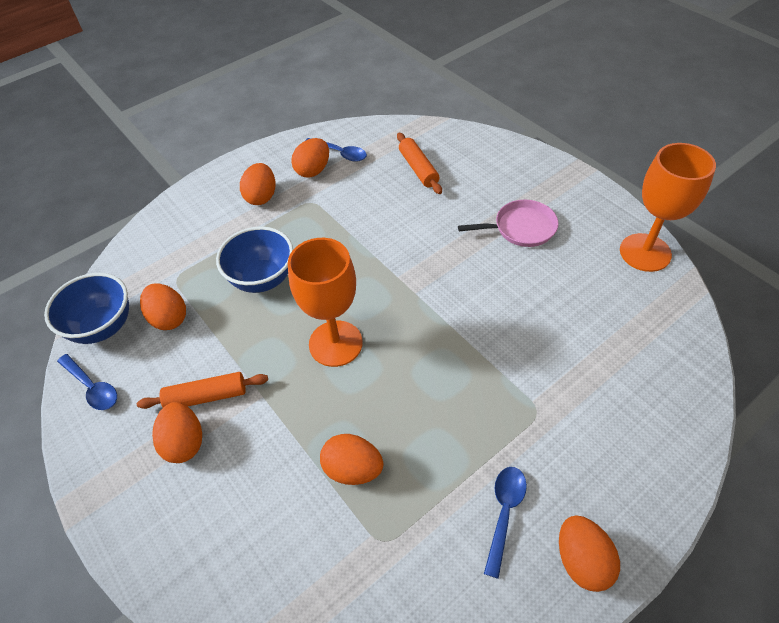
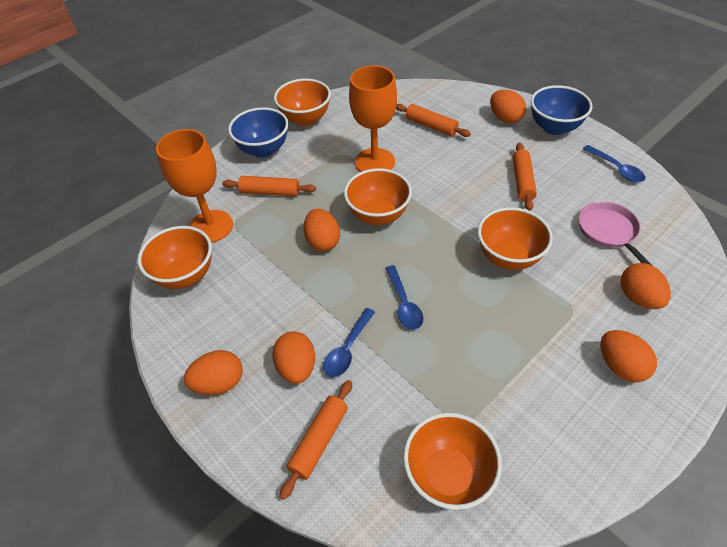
orange bowl: 0 -> 5
orange rolling pin: 2 -> 4

